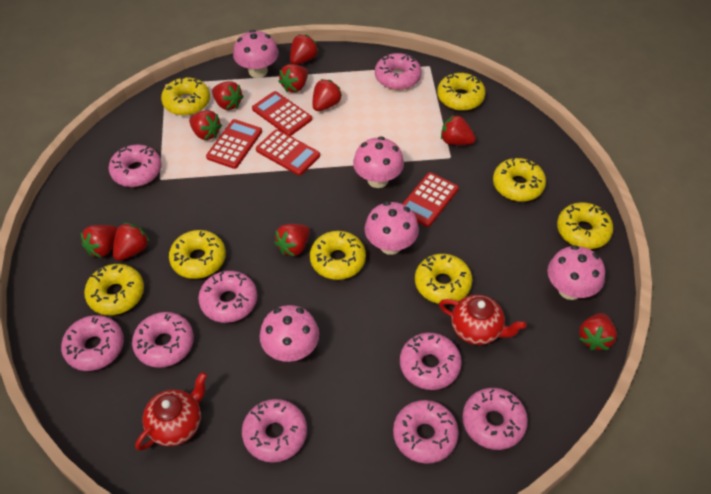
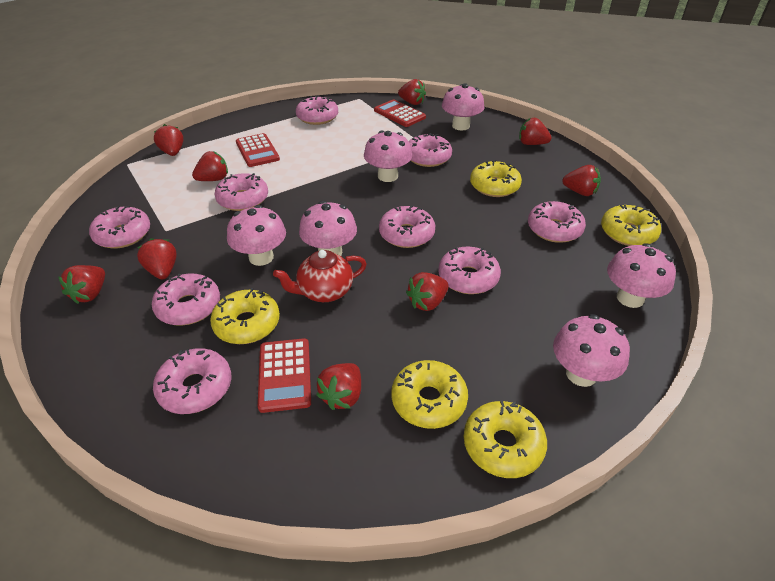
pink mushroom: 5 -> 6
red calculator: 4 -> 3
red strawberry: 10 -> 9
red teapot: 2 -> 1
yellow donut: 8 -> 5

